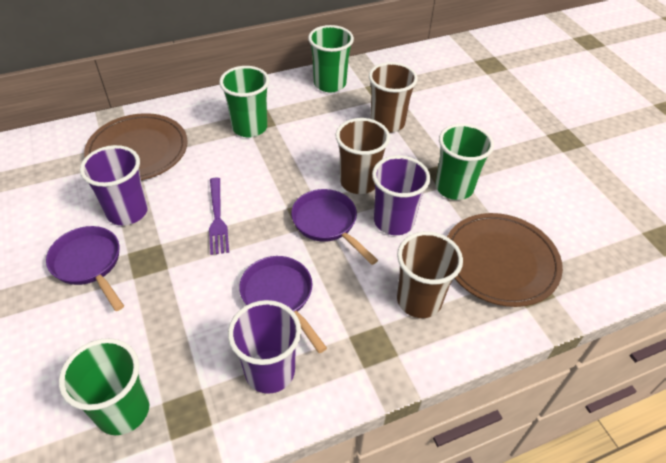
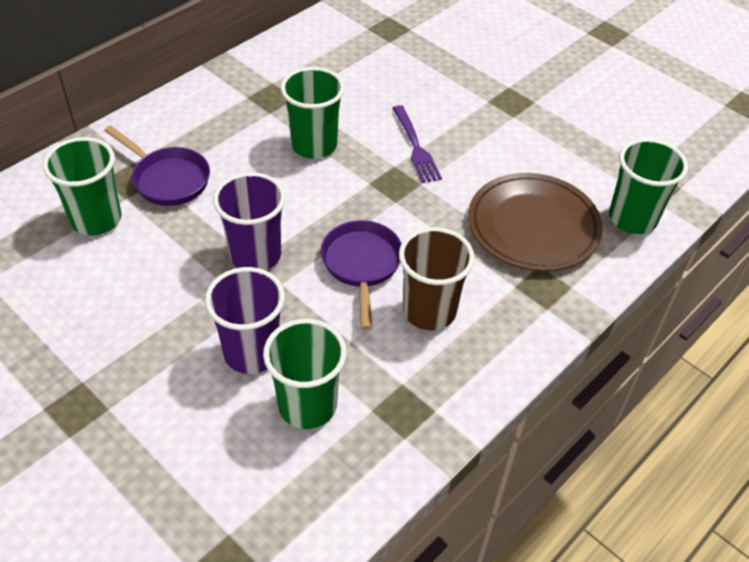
brown cup: 3 -> 1
brown plate: 2 -> 1
purple cup: 3 -> 2
purple pan: 3 -> 2

